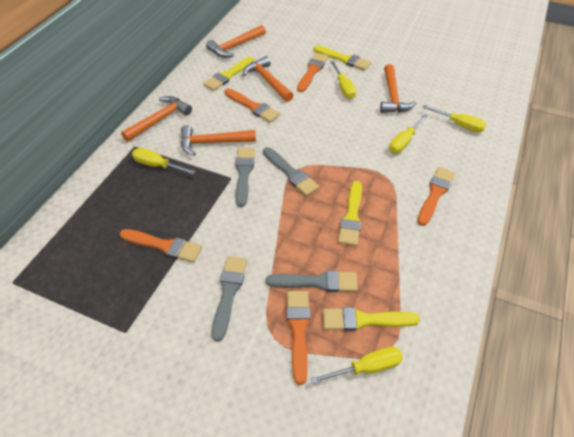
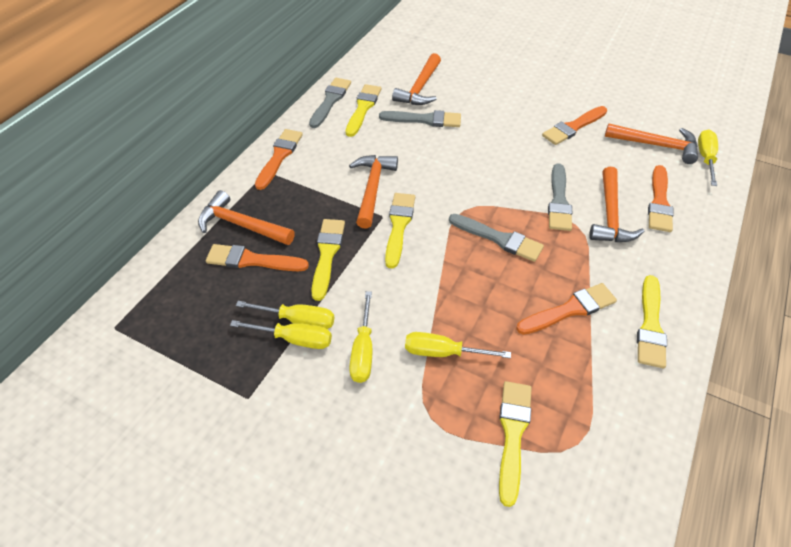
yellow brush: 4 -> 5

